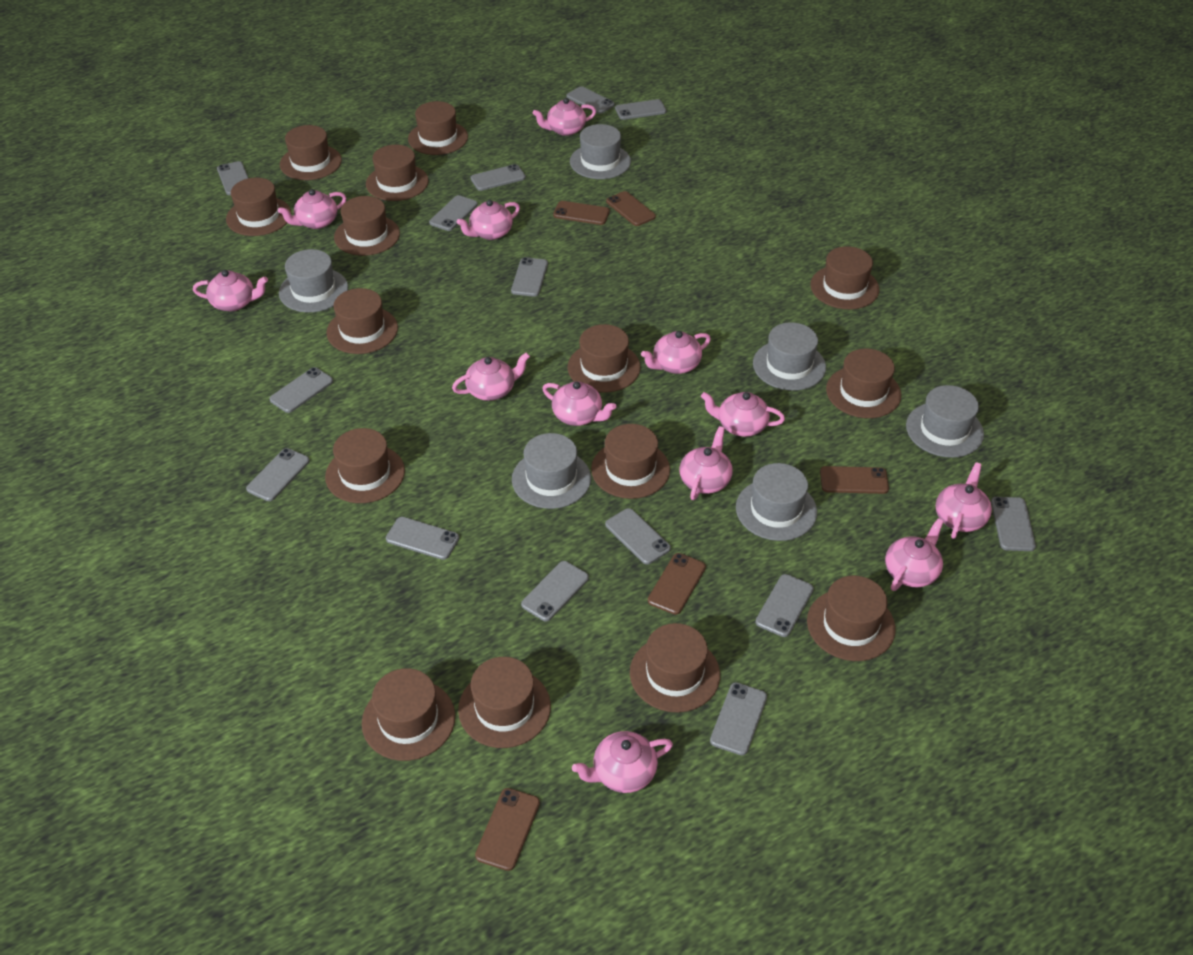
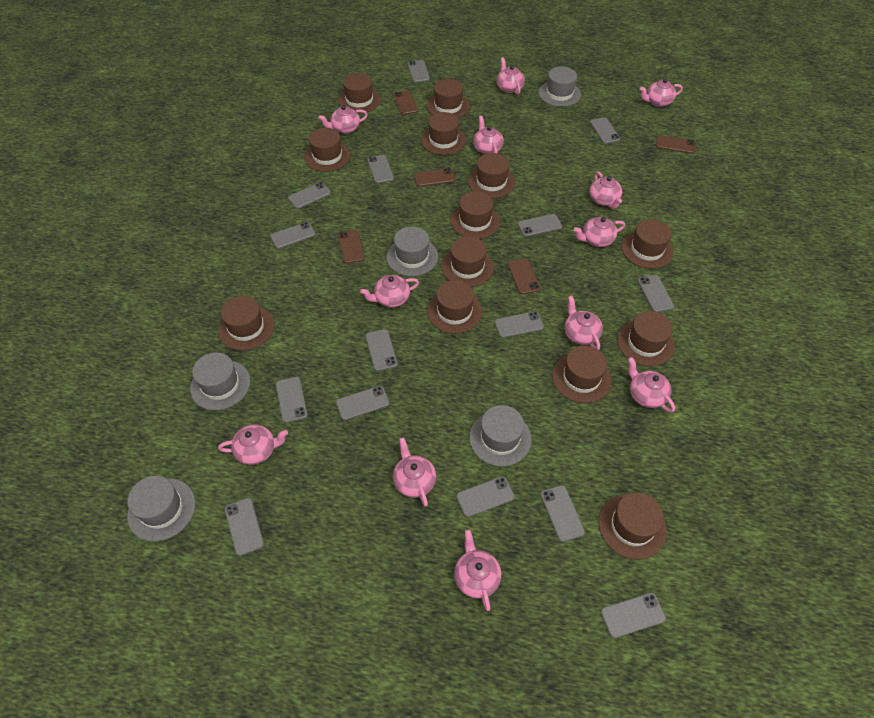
brown hat: 15 -> 13
grey hat: 6 -> 5
grey phone: 14 -> 15

